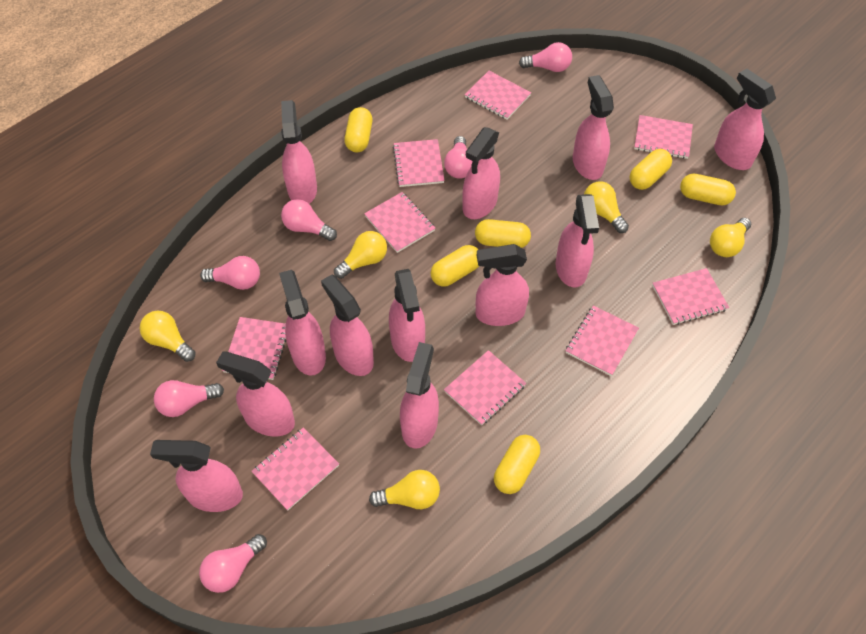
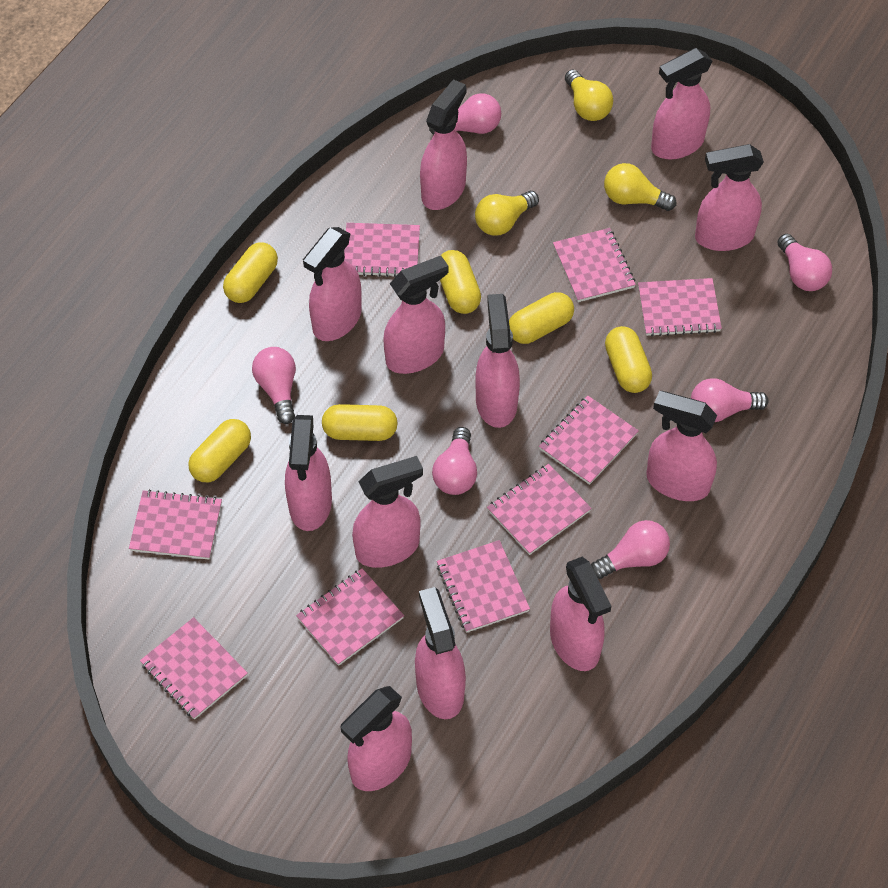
yellow light bulb: 5 -> 3

